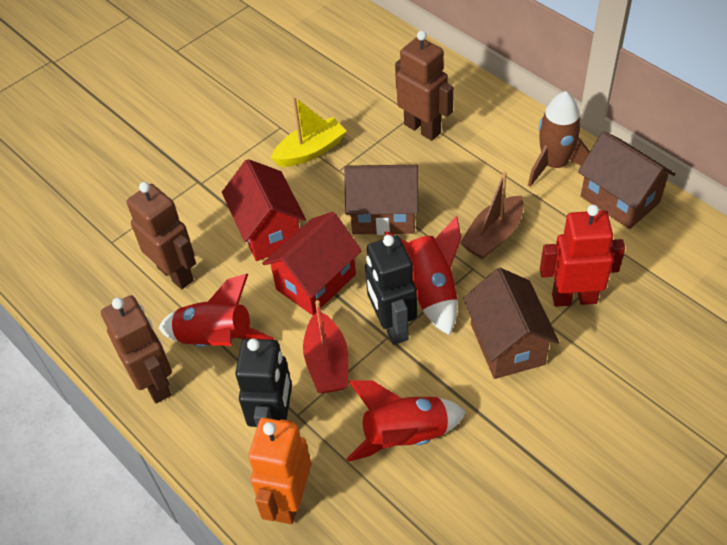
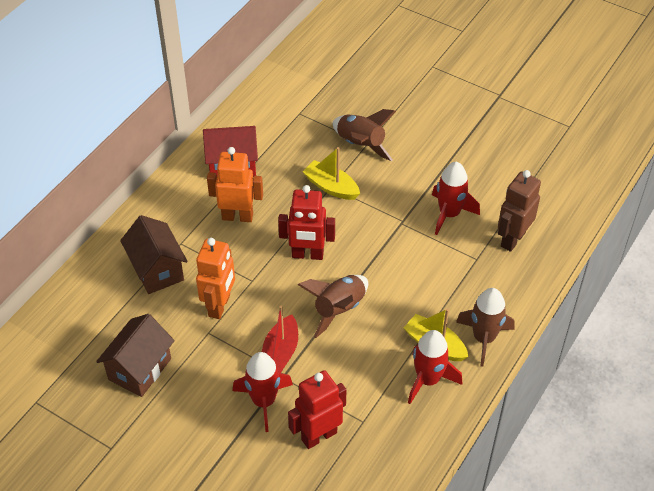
black robot: 2 -> 0
brown boat: 1 -> 0
brown house: 3 -> 2
brown robot: 3 -> 1
brown rocket: 1 -> 3
orange robot: 1 -> 2
red house: 2 -> 1
red robot: 1 -> 2
yellow boat: 1 -> 2

